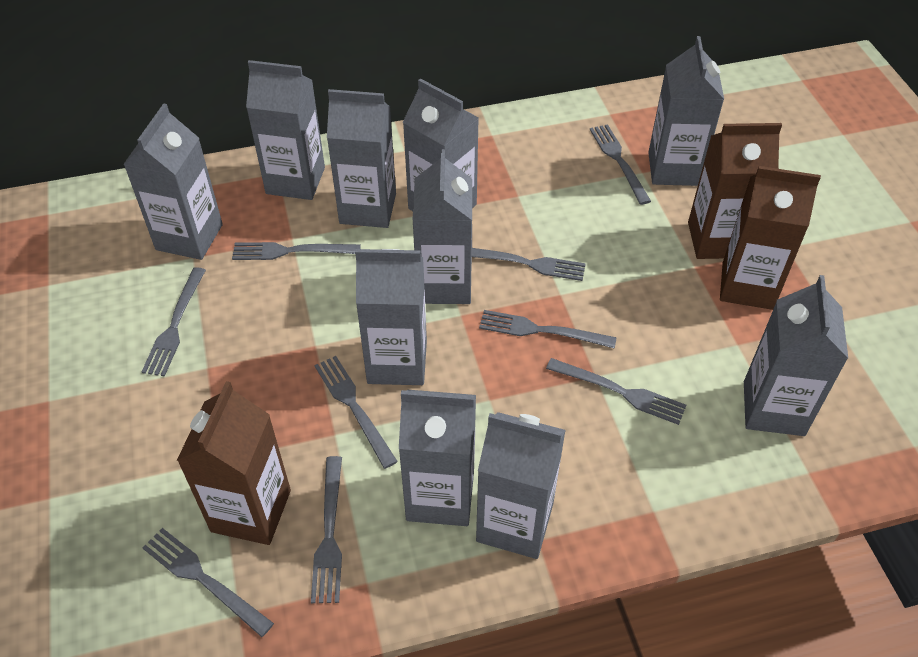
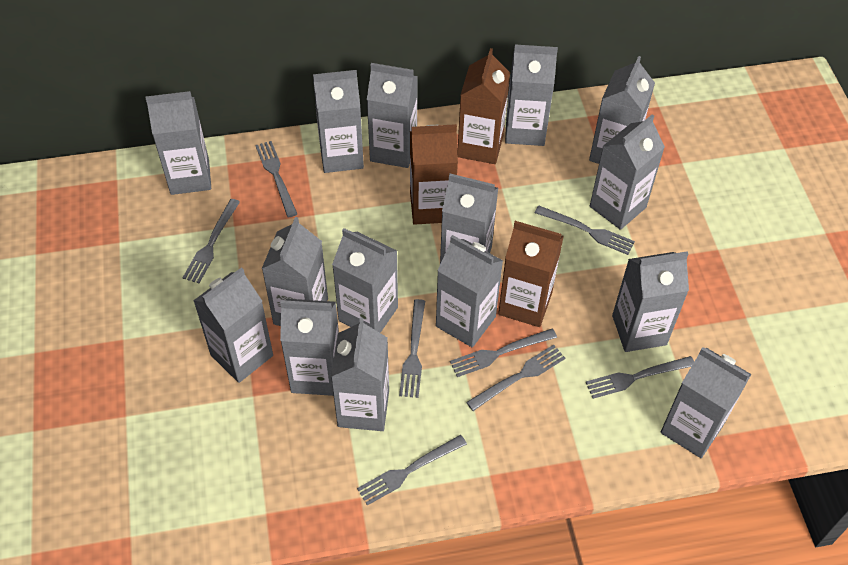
grey carton: 10 -> 15
grey fork: 9 -> 8

